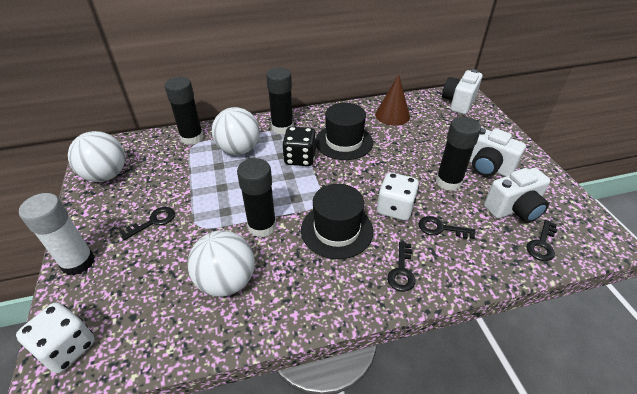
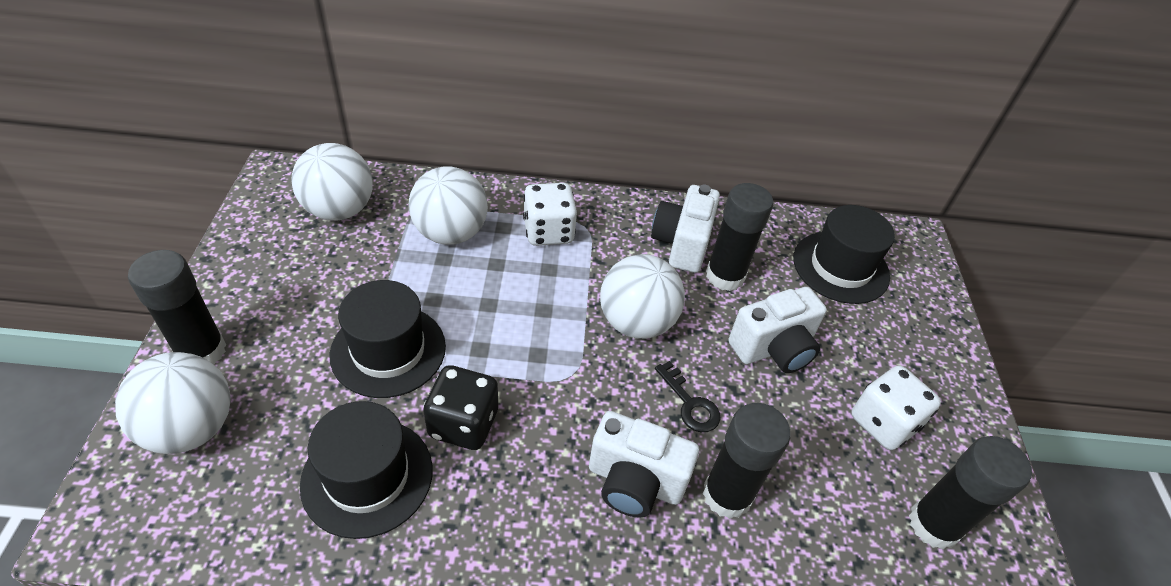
black hat: 2 -> 3
black key: 4 -> 1
brown cone: 1 -> 0
white ball: 3 -> 4
white glue stick: 1 -> 0

